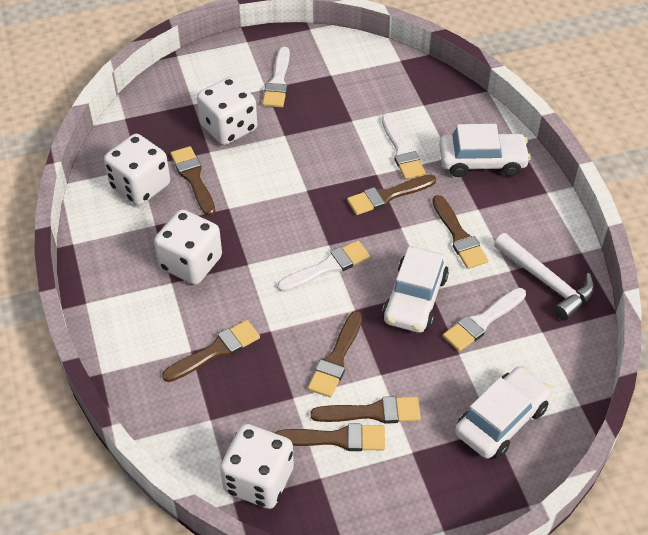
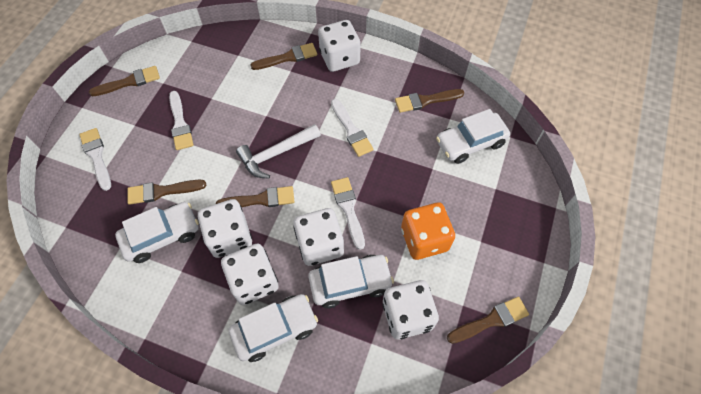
brown brush: 7 -> 6
orange dice: 0 -> 1
white car: 3 -> 4
white dice: 4 -> 5

